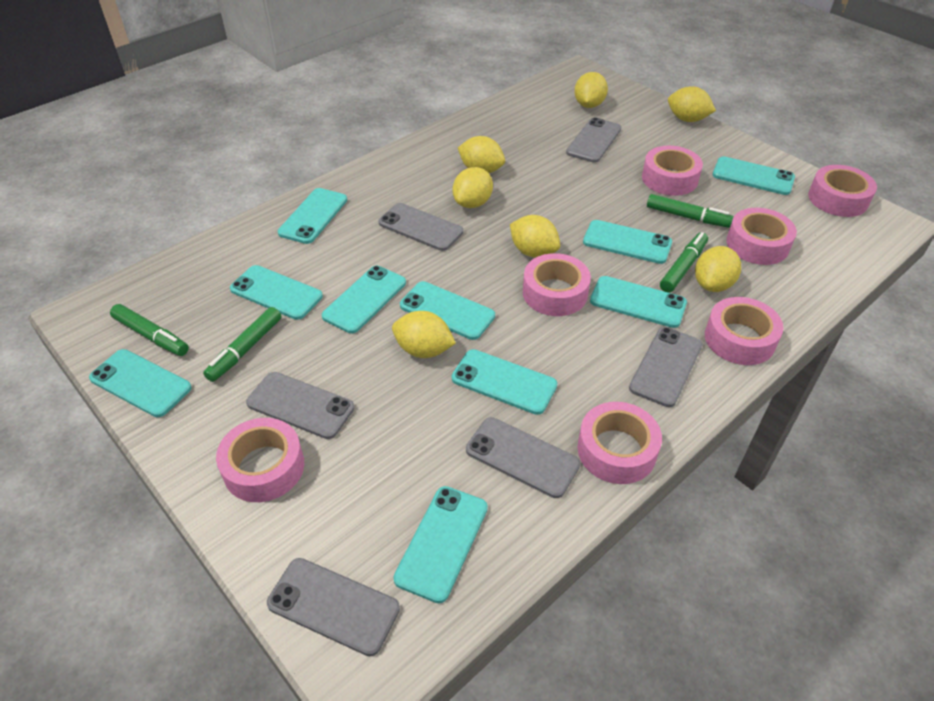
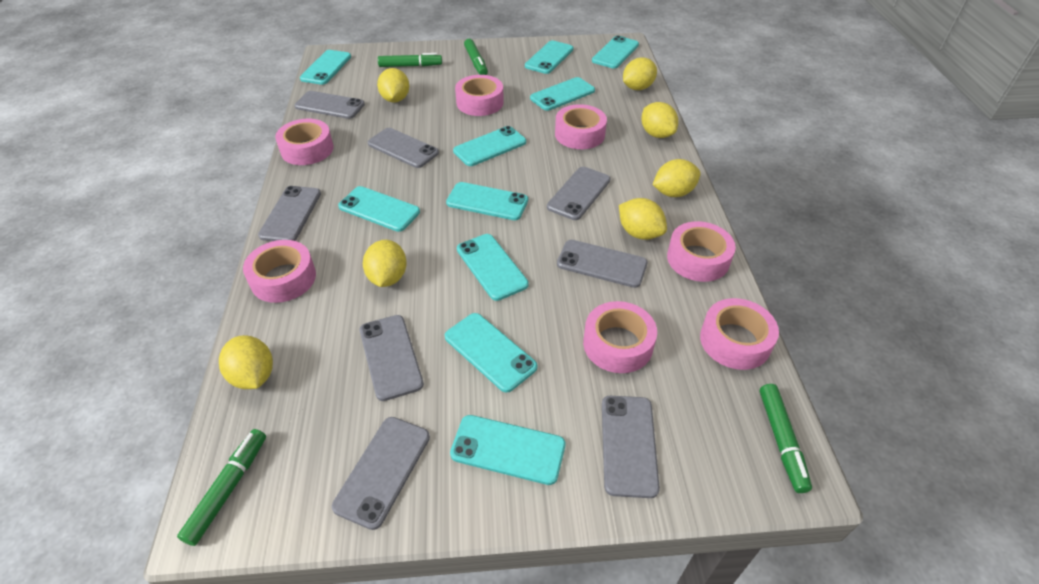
grey phone: 6 -> 8

